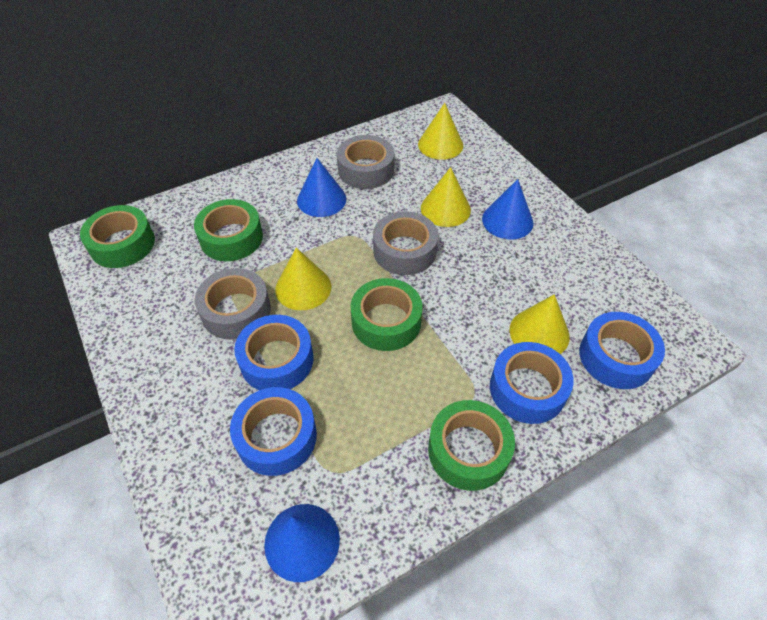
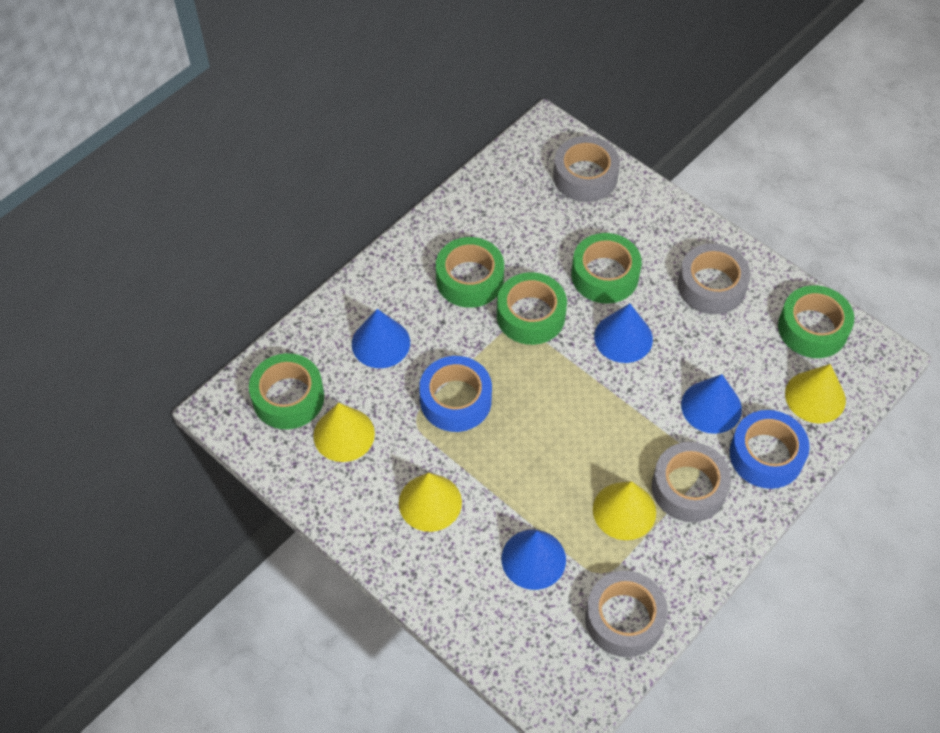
blue cone: 3 -> 4
blue tape: 4 -> 2
green tape: 4 -> 5
grey tape: 3 -> 4

